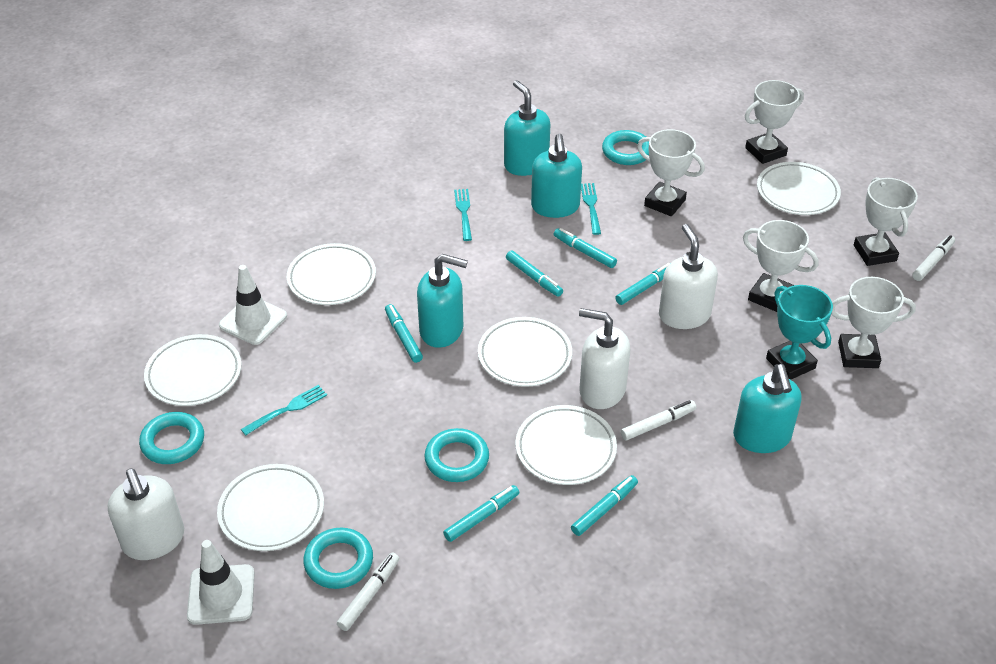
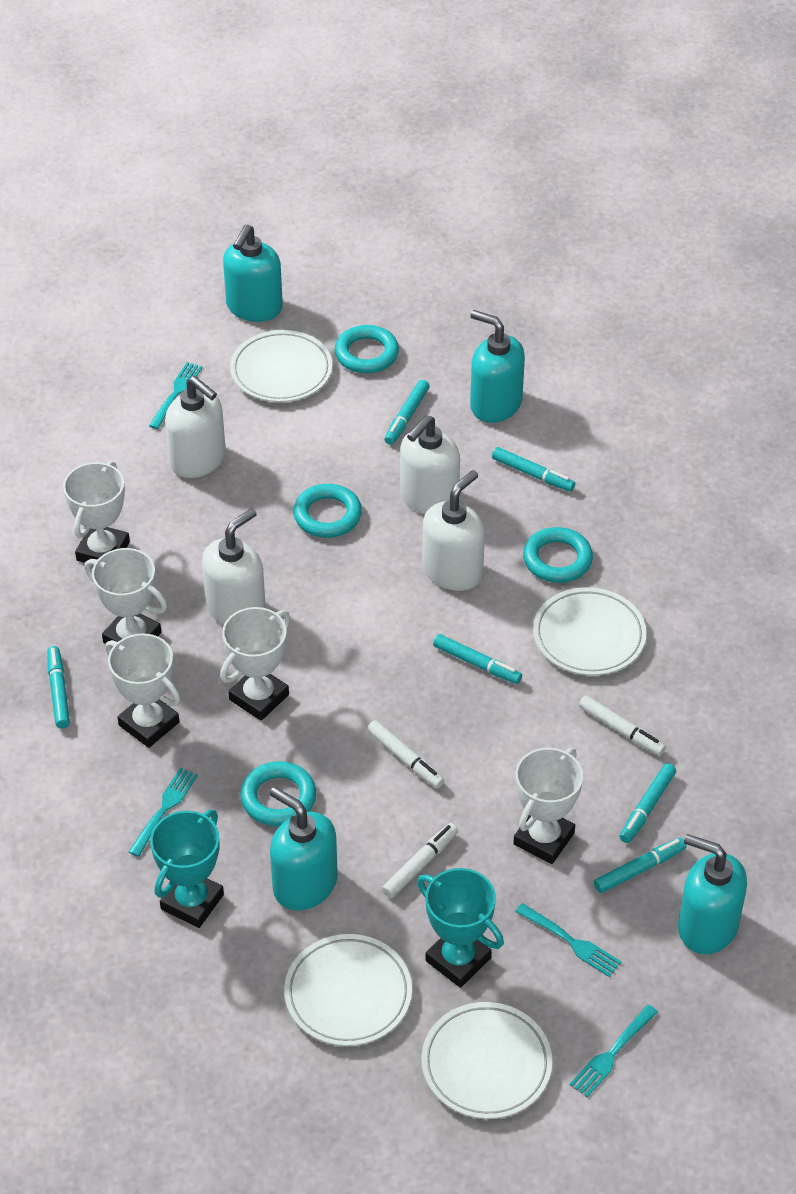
turquoise fork: 3 -> 4
turquoise trophy: 1 -> 2
white plate: 6 -> 4
white soap dispenser: 3 -> 4
white traffic cone: 2 -> 0

